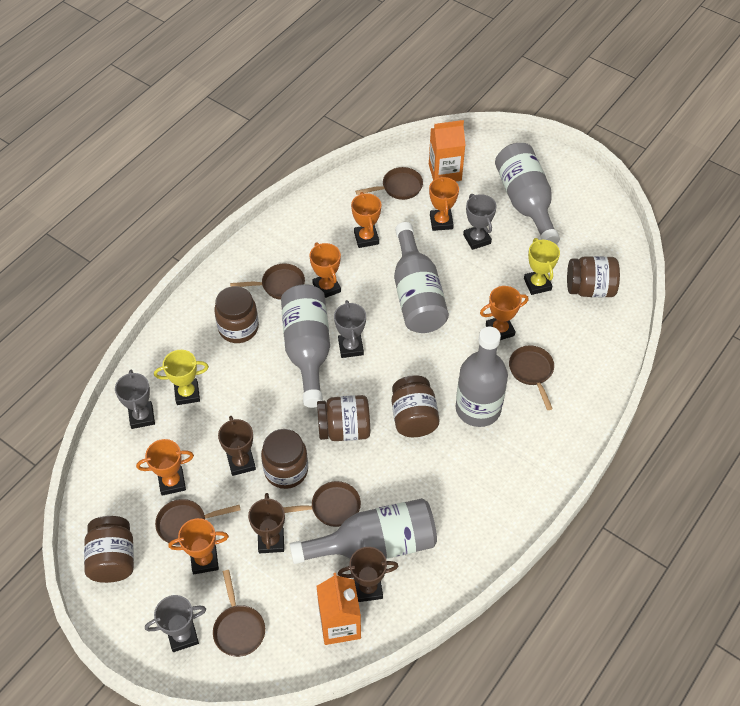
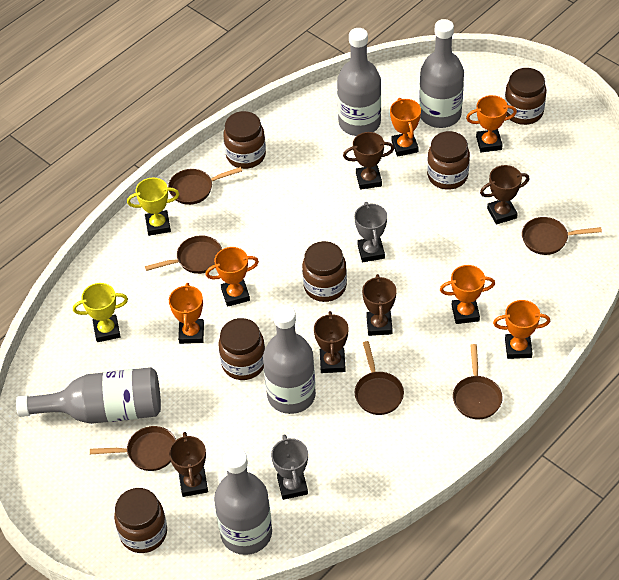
brown trophy: 3 -> 5
grey trophy: 4 -> 2
orange carton: 2 -> 0

